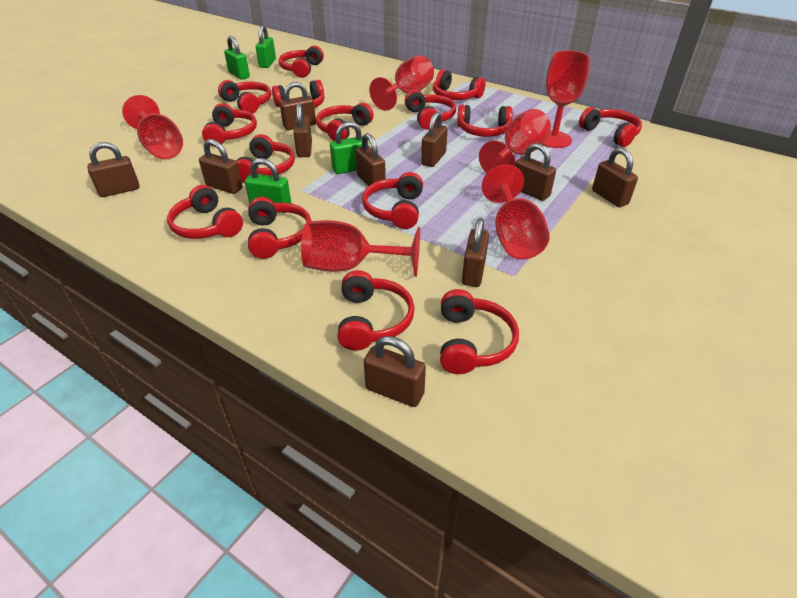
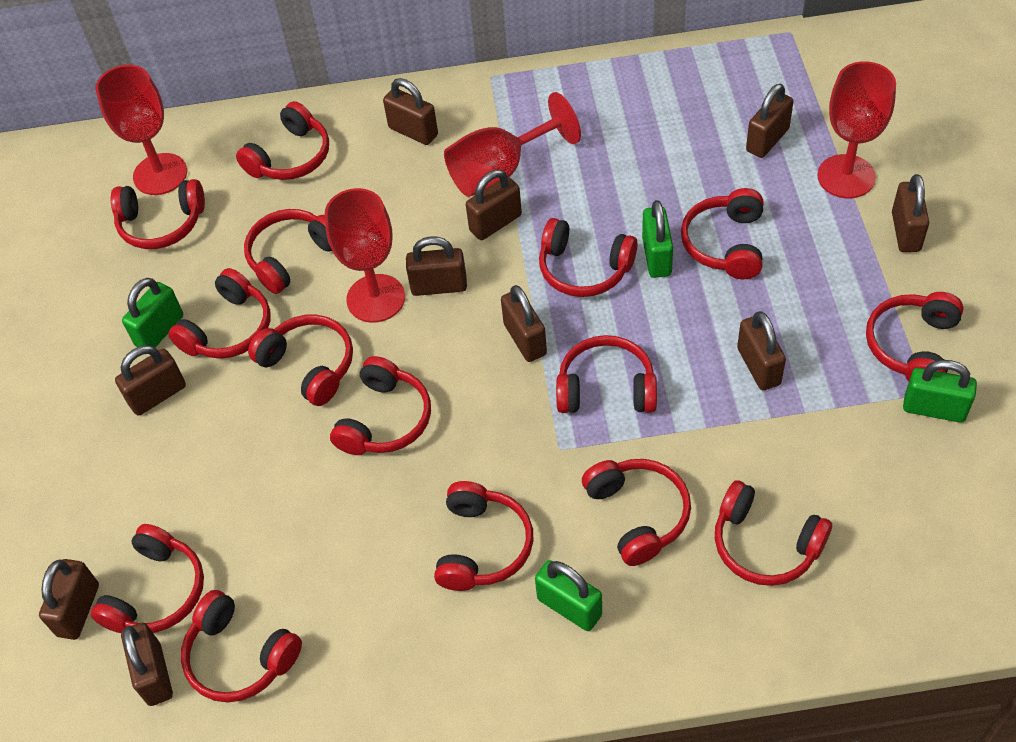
red goblet: 6 -> 4

